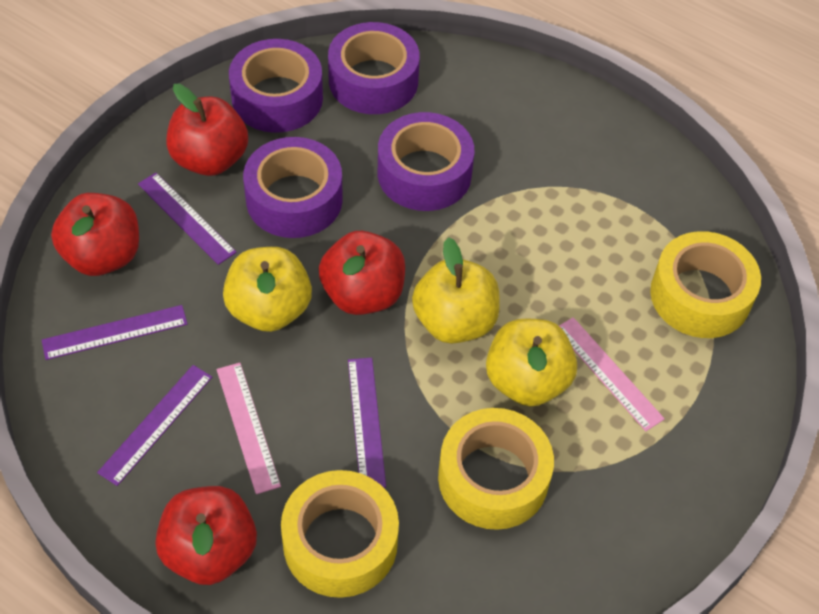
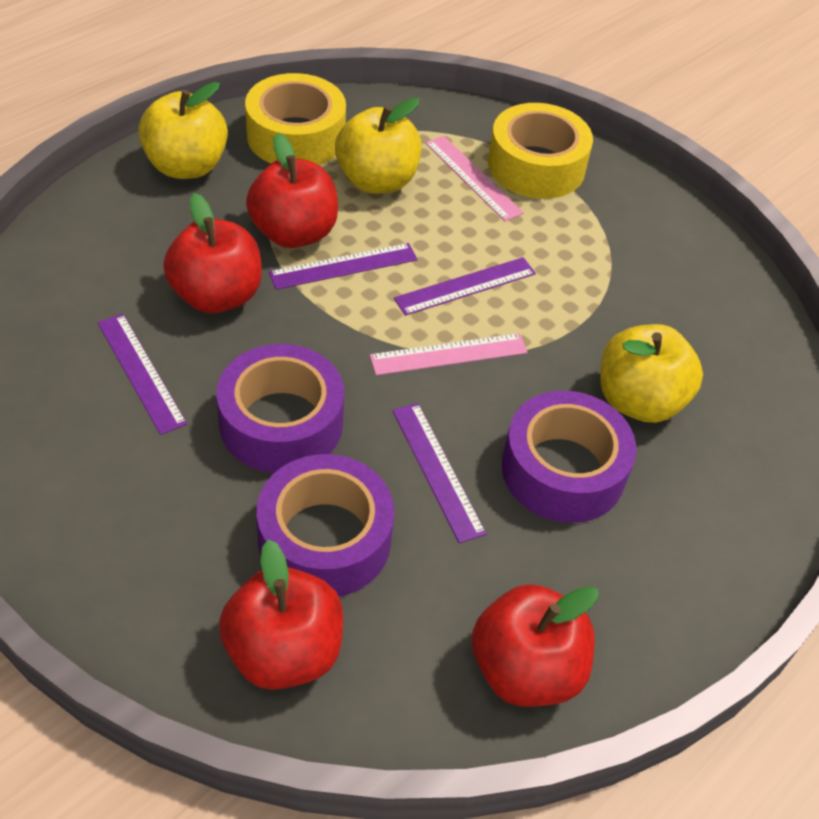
purple tape: 4 -> 3
yellow tape: 3 -> 2

